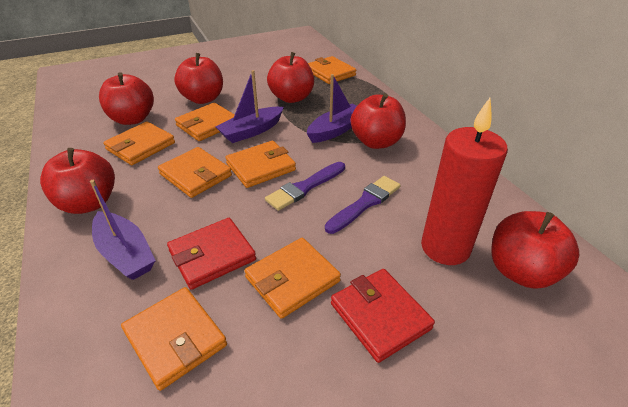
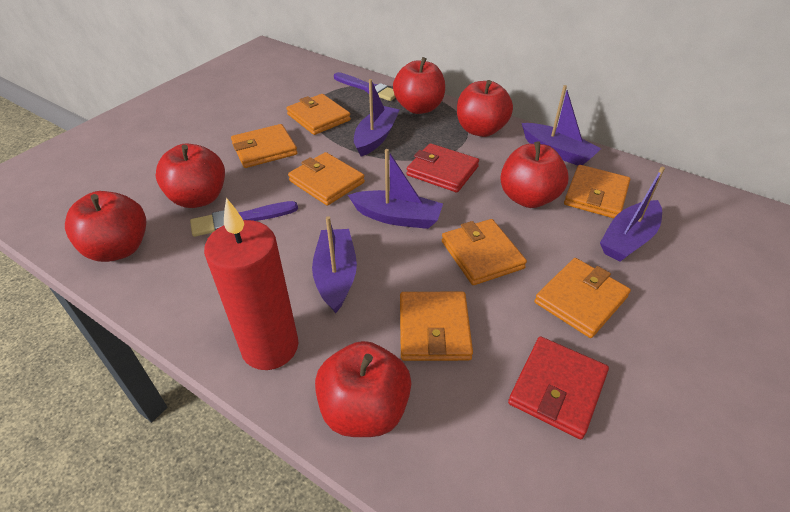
purple boat: 3 -> 5

